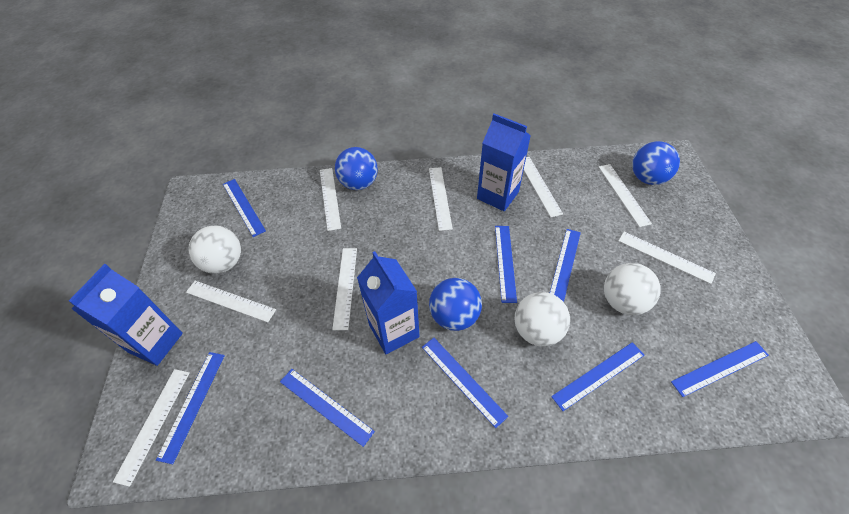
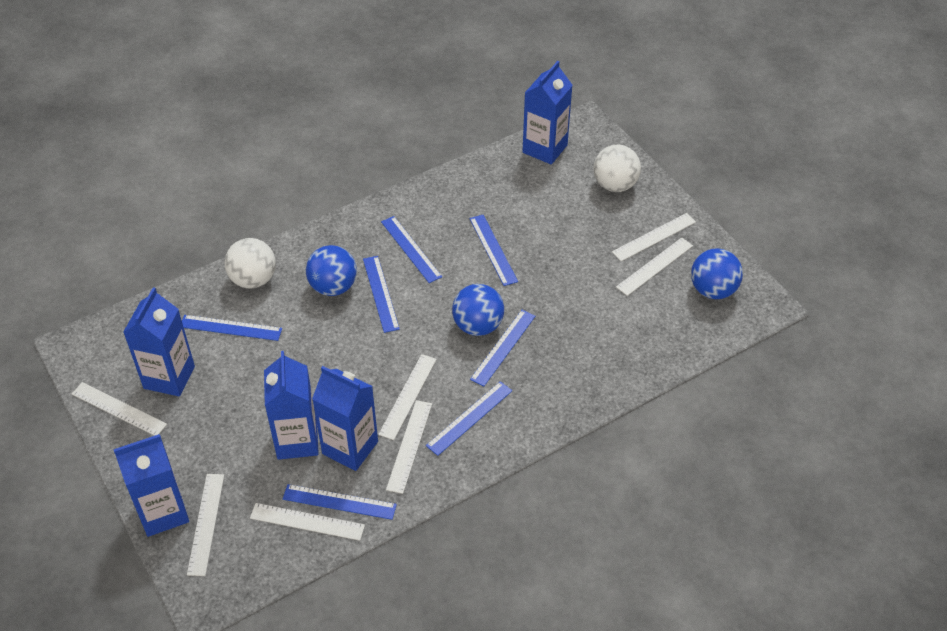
blue carton: 3 -> 5
blue ruler: 8 -> 7
white ball: 3 -> 2
white ruler: 8 -> 7

